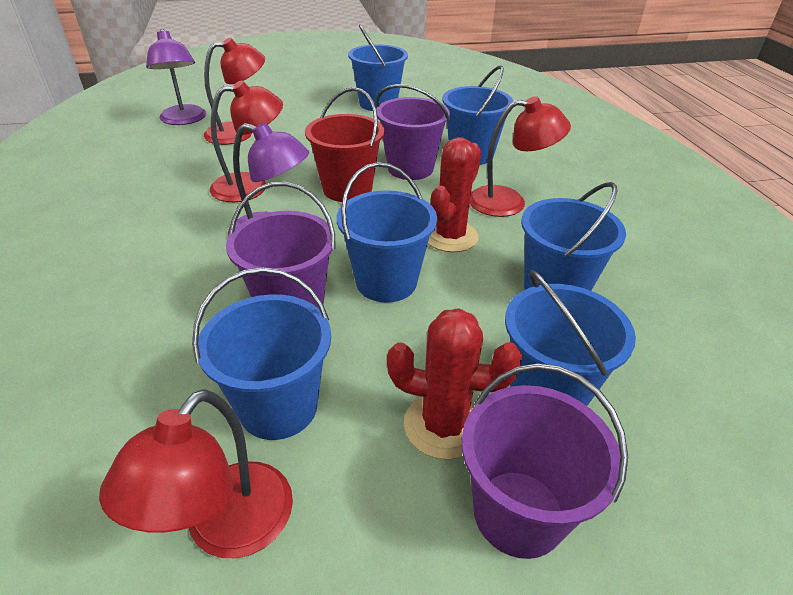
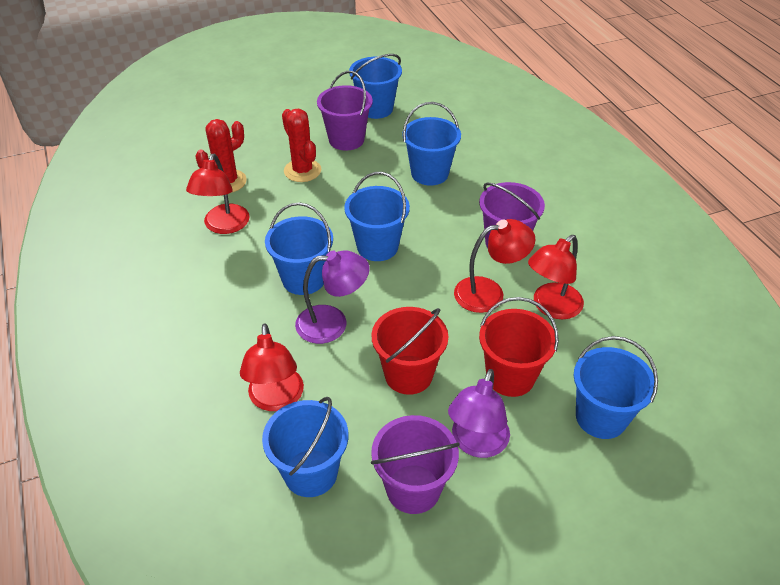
red bucket: 1 -> 2

